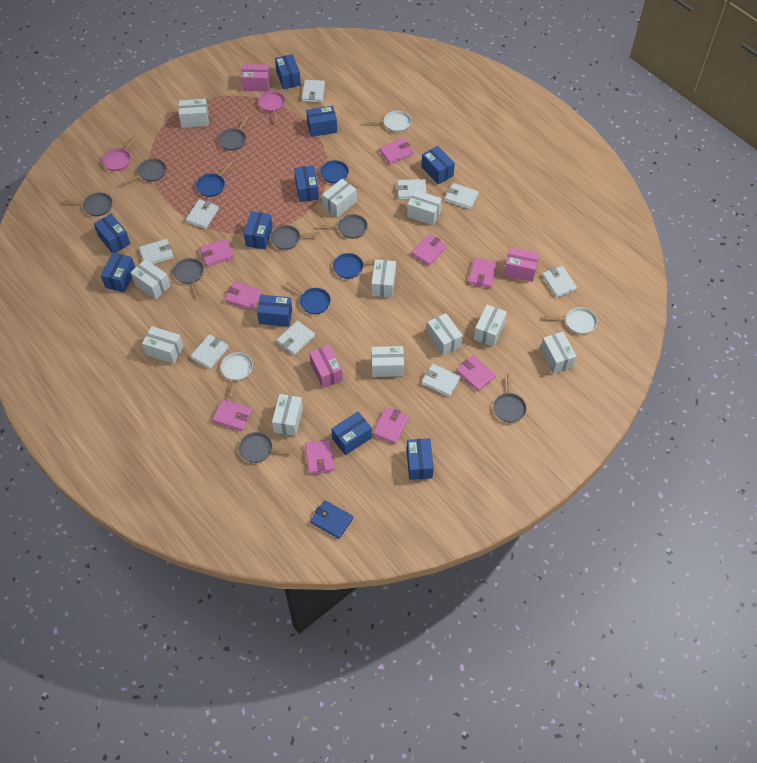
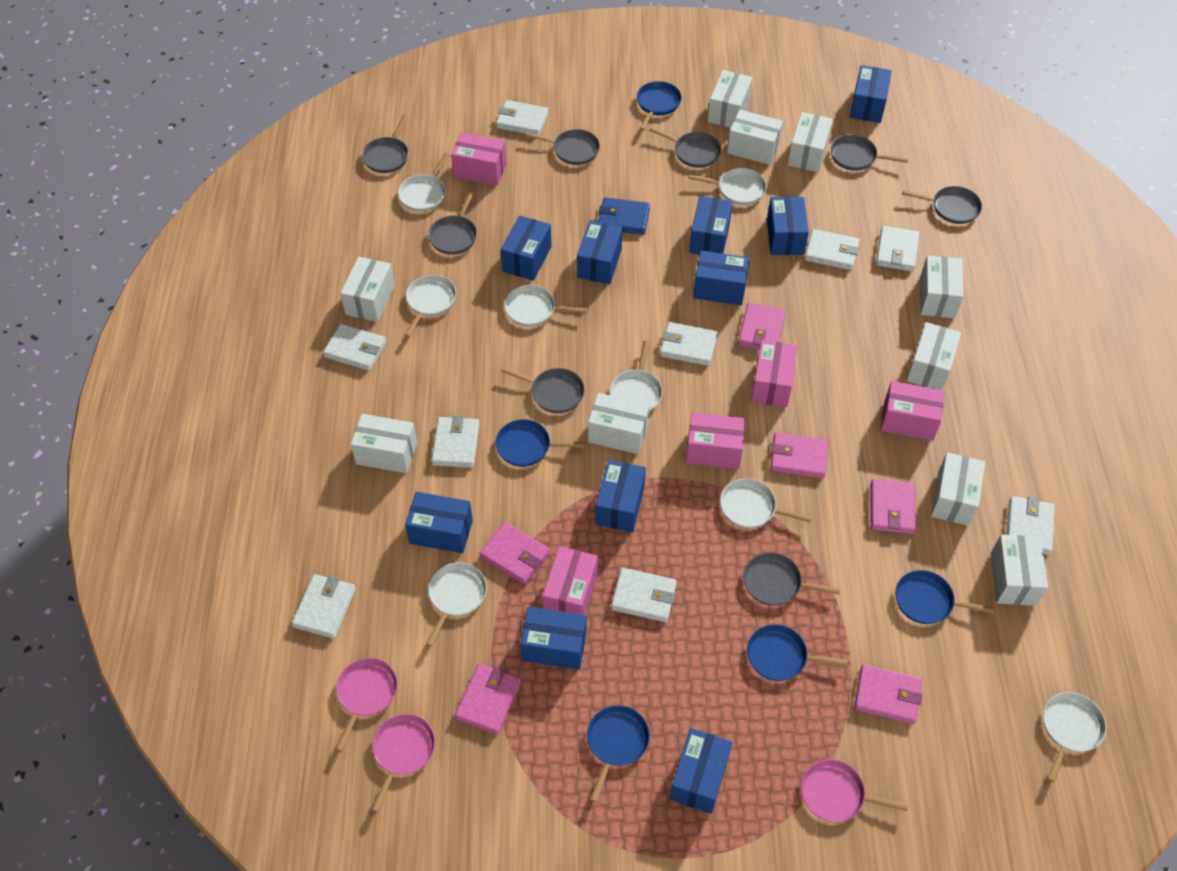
blue pan: 4 -> 5
pink box: 3 -> 5
pink pan: 2 -> 3
pink wallet: 9 -> 6
white box: 11 -> 10
white pan: 3 -> 8

